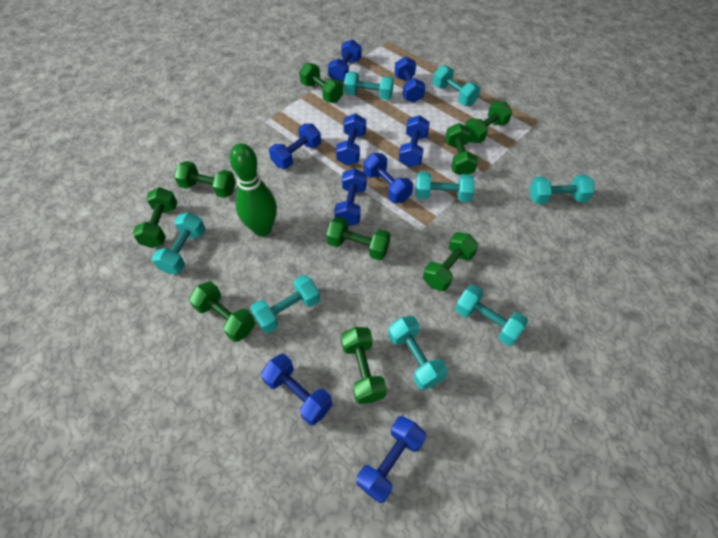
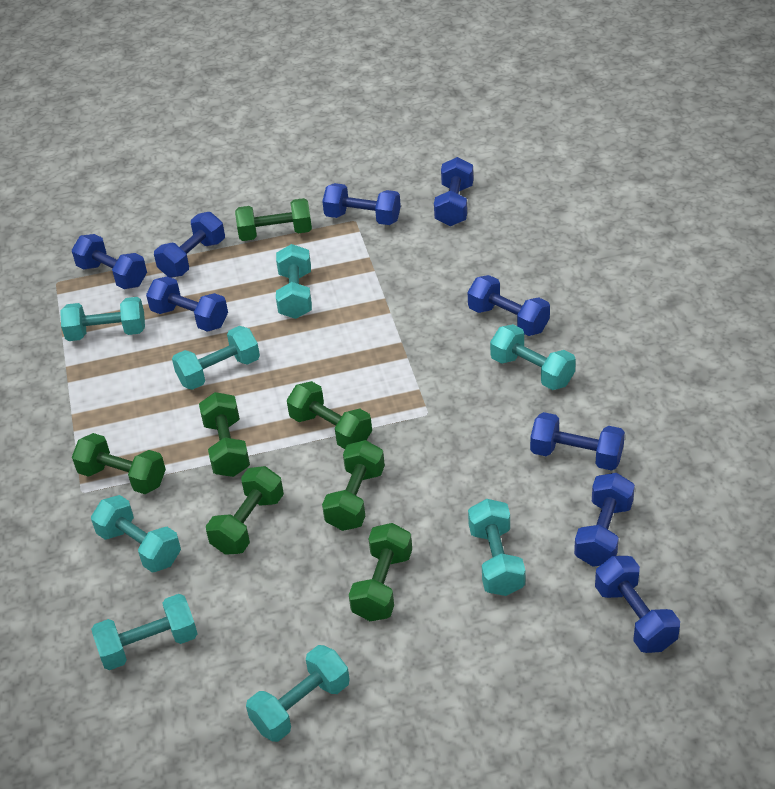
green bowling pin: 1 -> 0
green dumbbell: 9 -> 7

